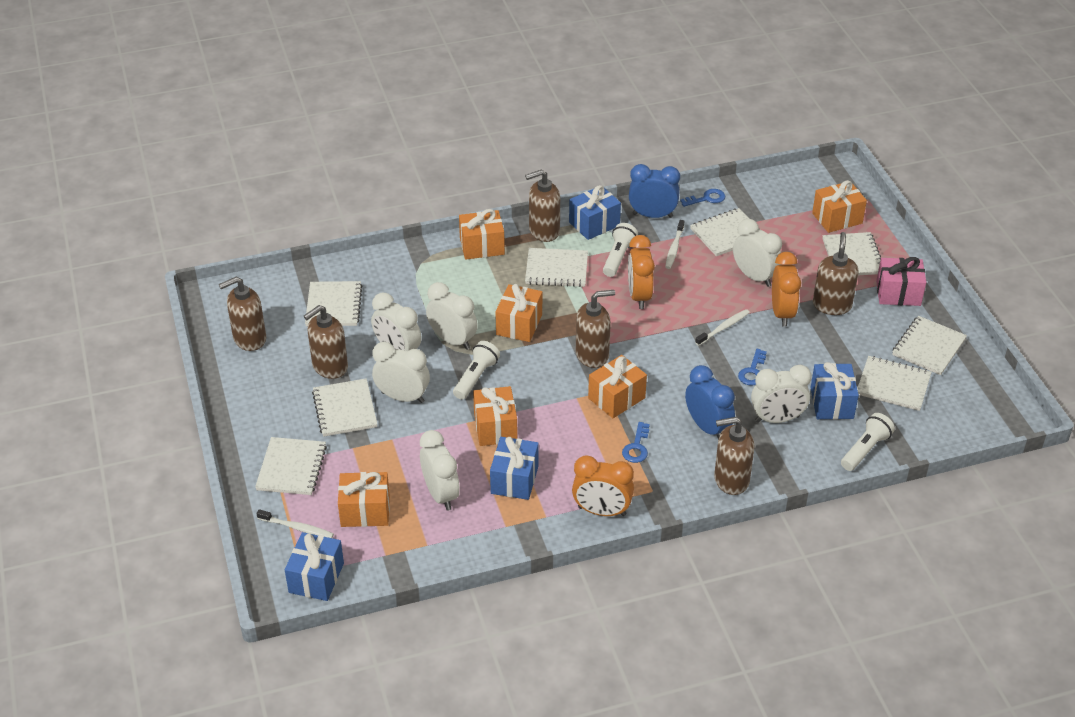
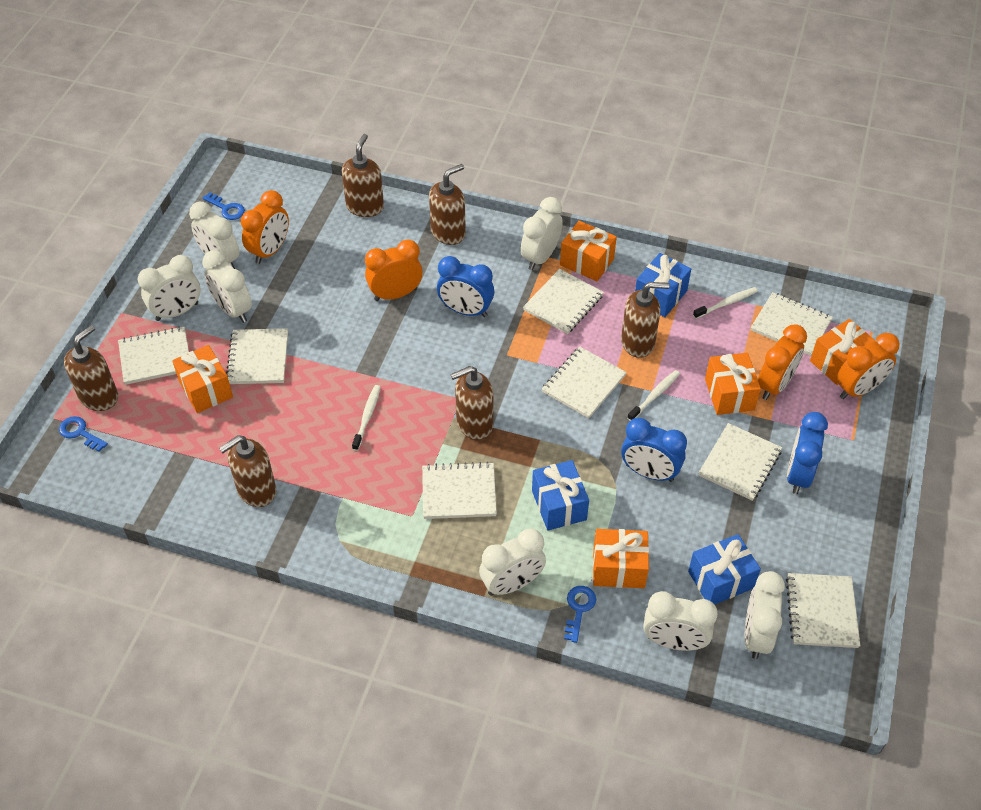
blue clock: 2 -> 3
blue gift: 4 -> 3
orange clock: 3 -> 4
orange gift: 6 -> 5
pink gift: 1 -> 0
white clock: 6 -> 7
white flashlight: 3 -> 0

